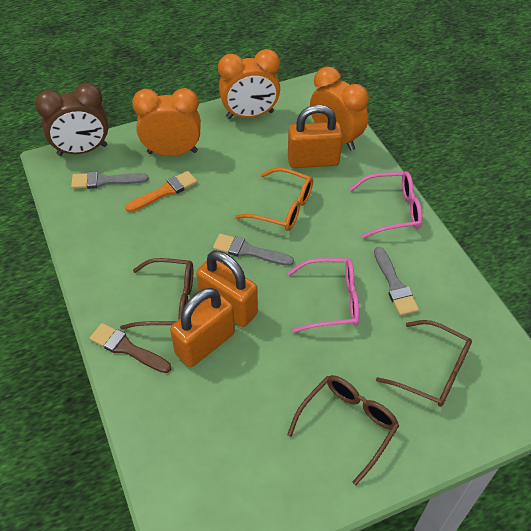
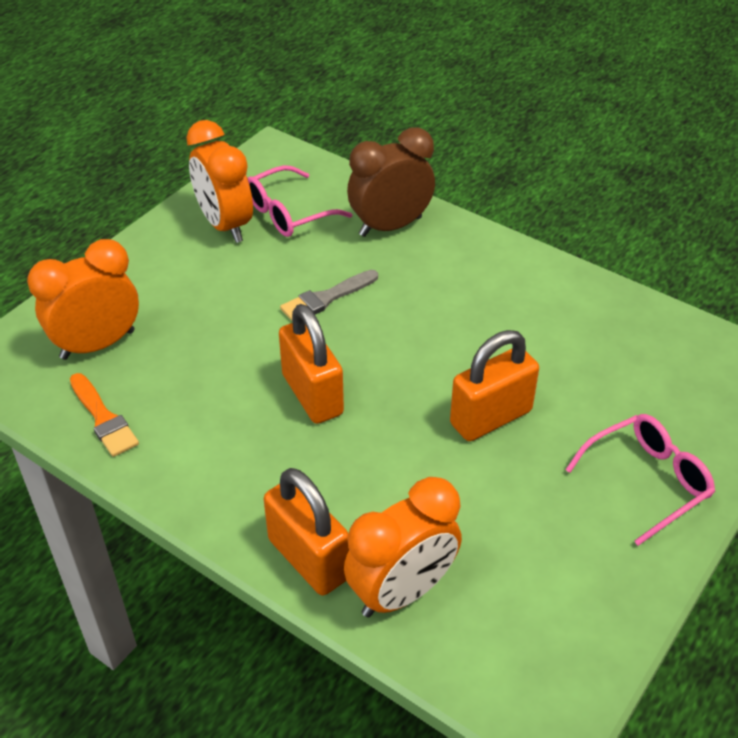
brown brush: 1 -> 0
brown glasses: 3 -> 0
grey brush: 3 -> 1
orange glasses: 1 -> 0

